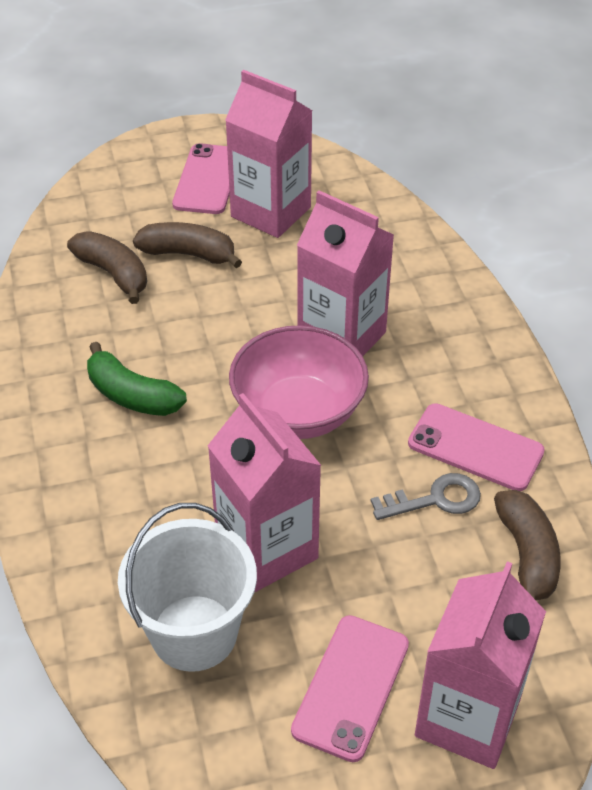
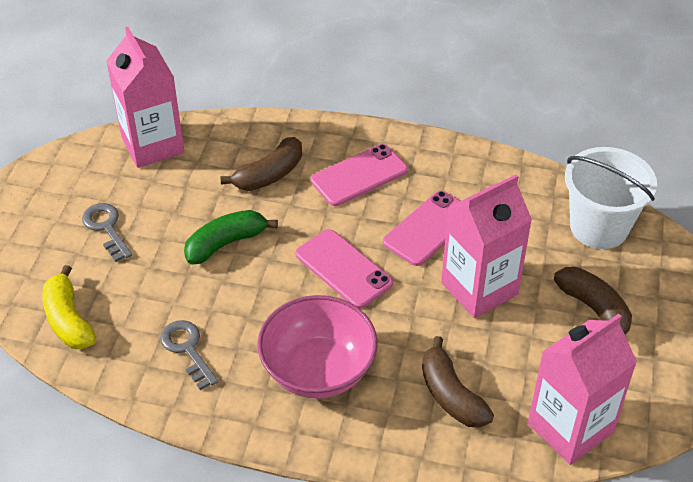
grey key: 1 -> 2
pink carton: 4 -> 3
yellow banana: 0 -> 1

